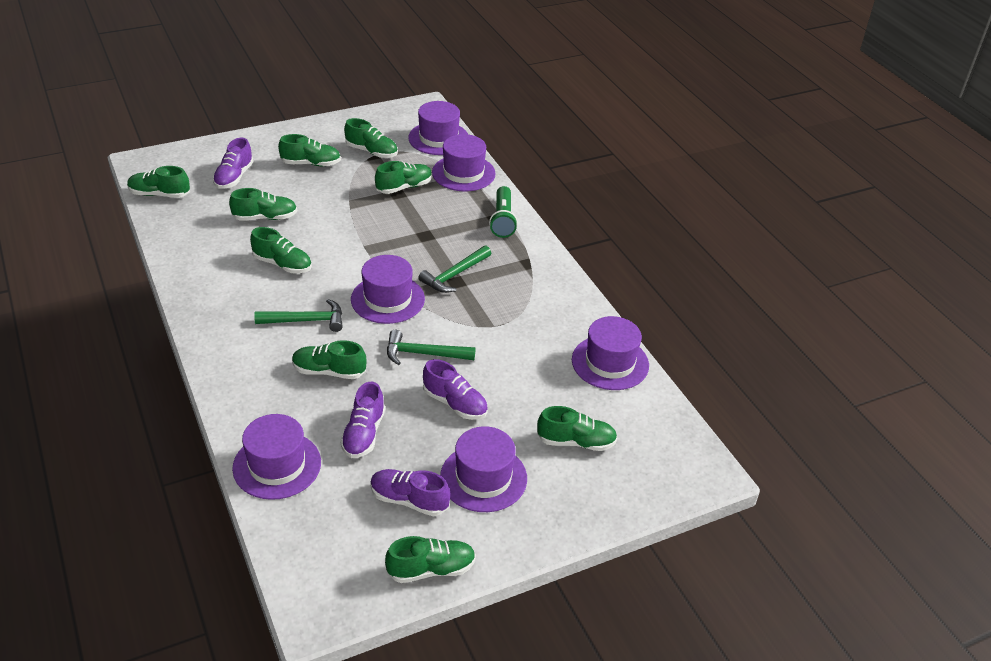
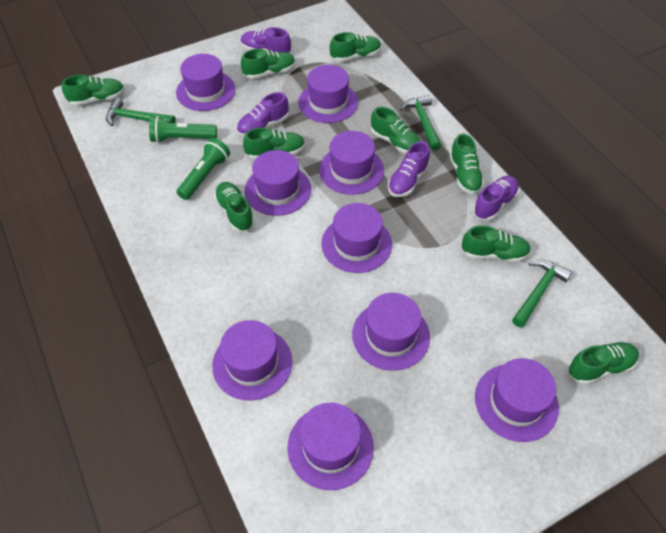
green flashlight: 1 -> 2
purple hat: 6 -> 9

